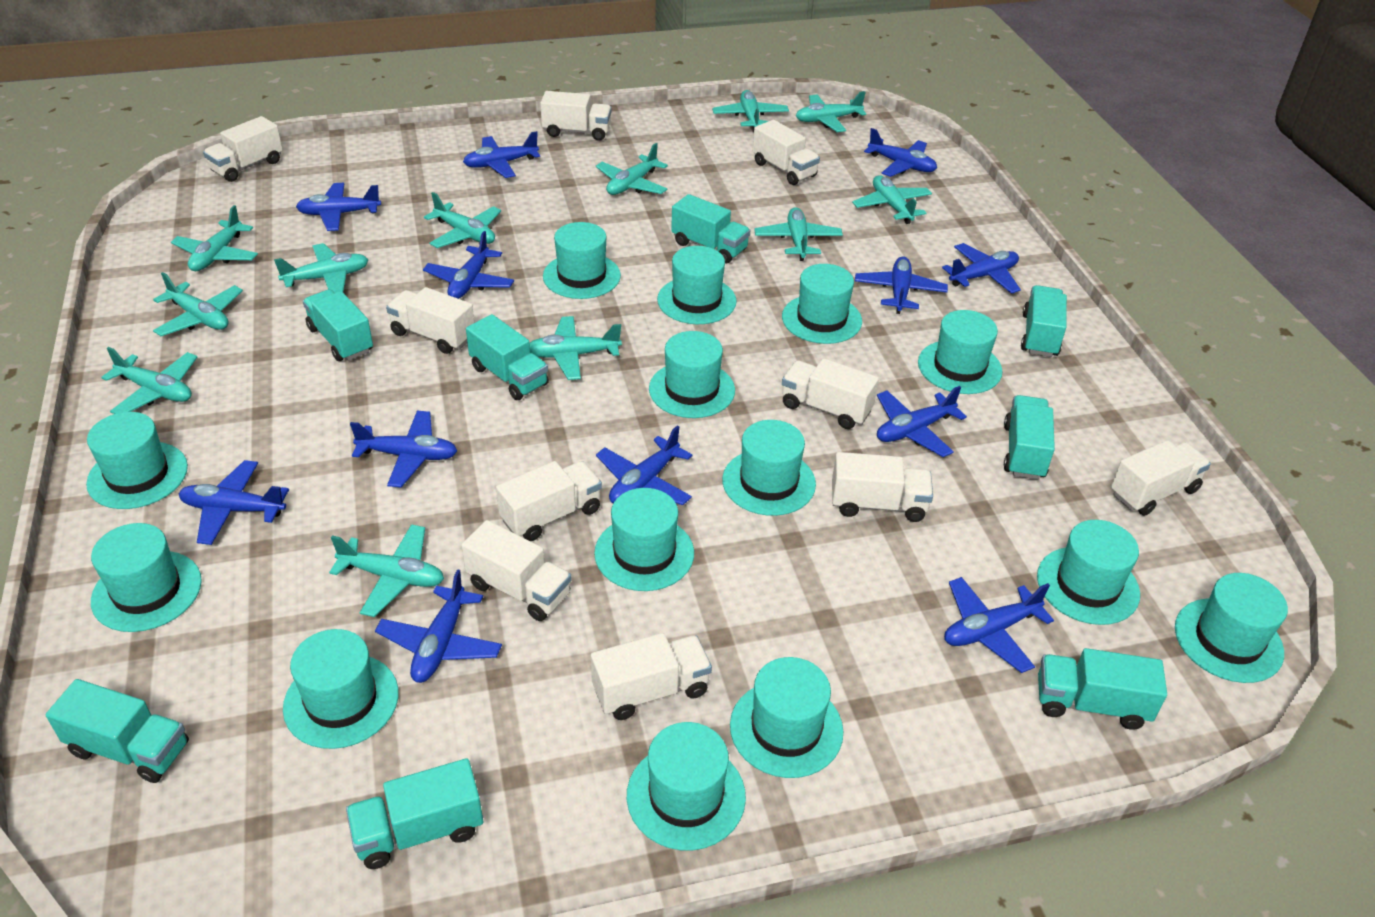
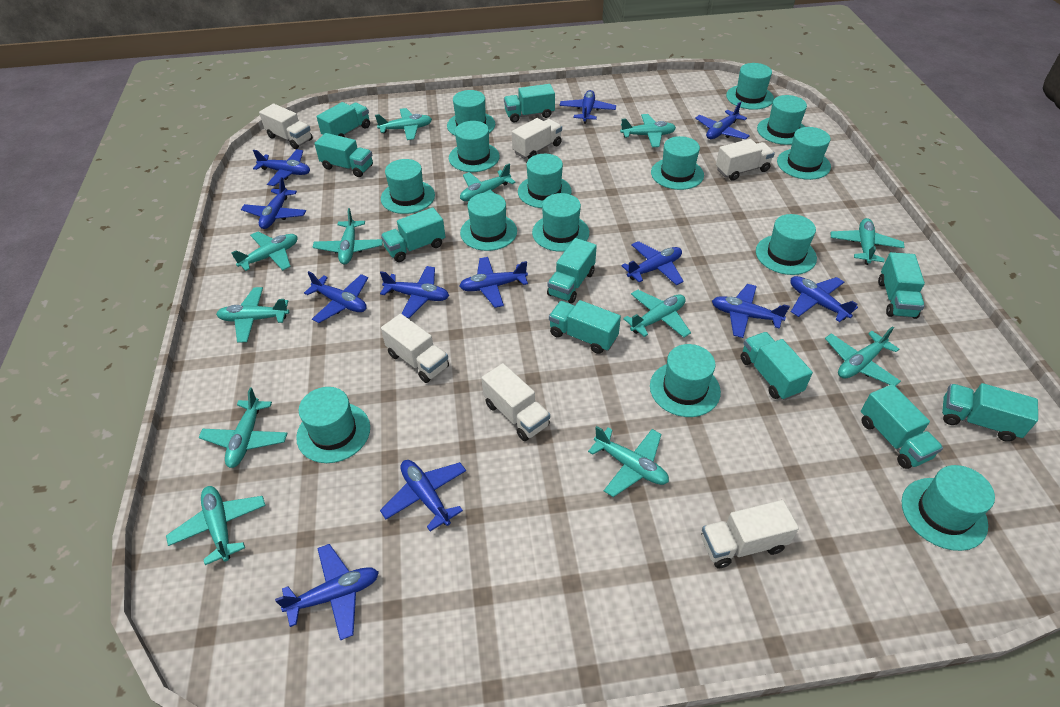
turquoise truck: 8 -> 10
white truck: 10 -> 6

